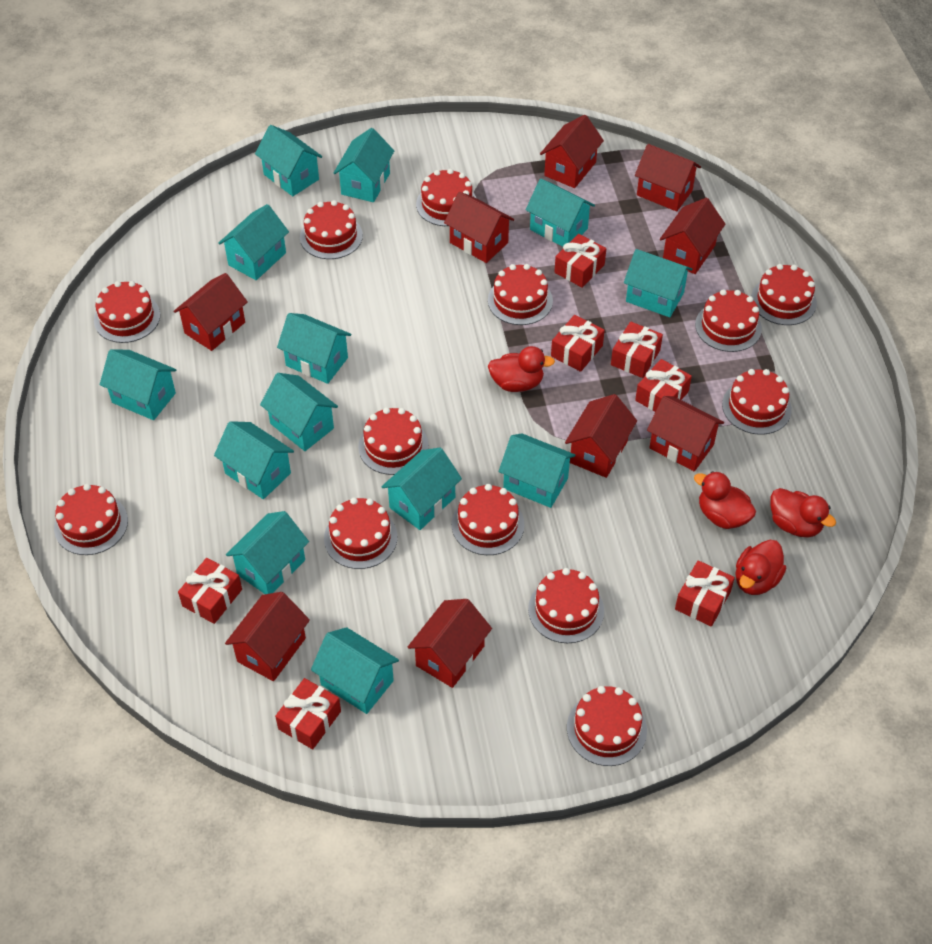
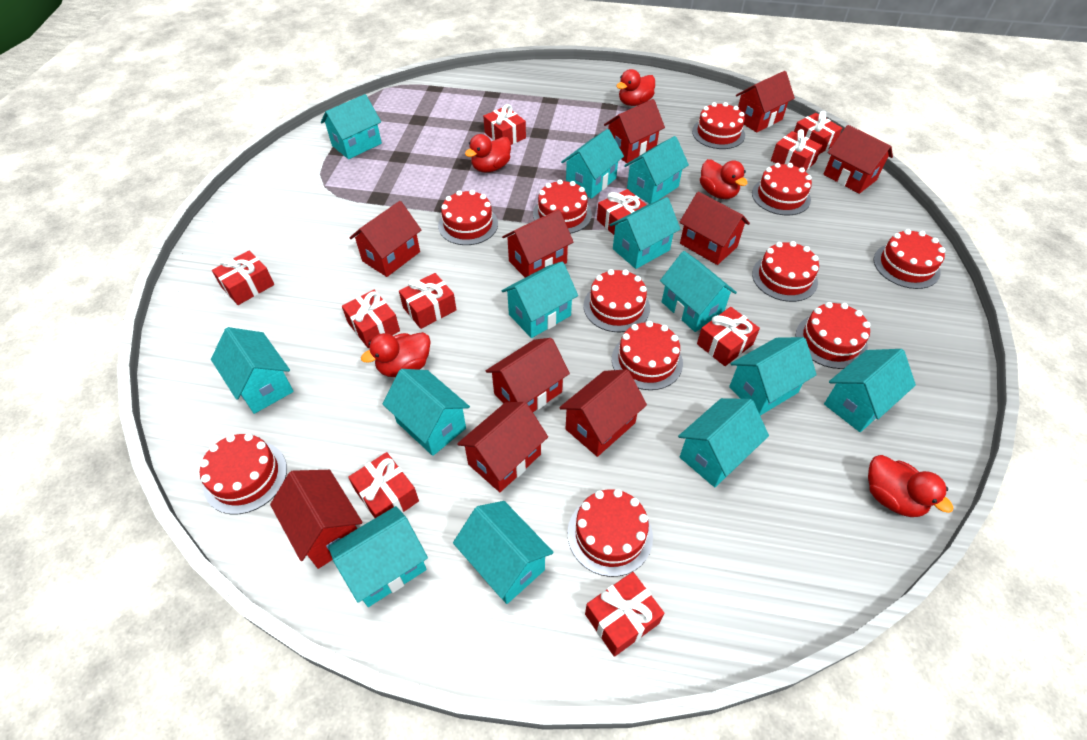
red cake: 13 -> 11
red duck: 4 -> 5
red gift: 7 -> 10
red house: 9 -> 10

